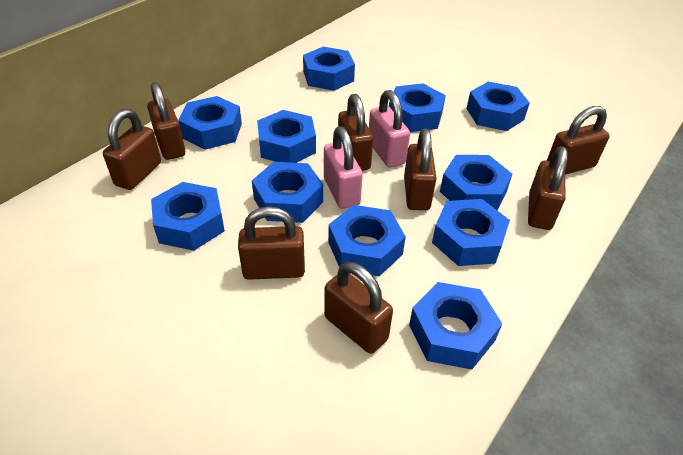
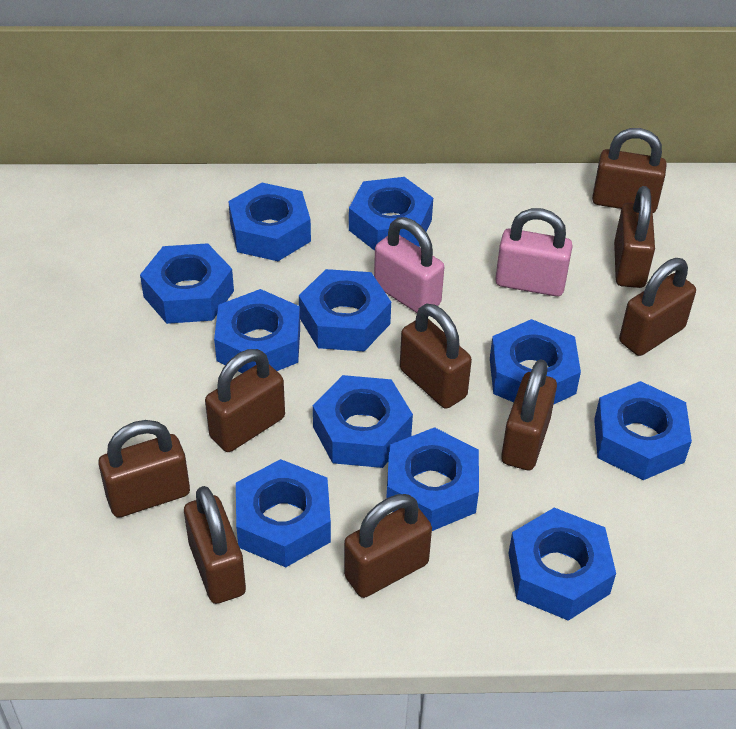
brown padlock: 8 -> 9

